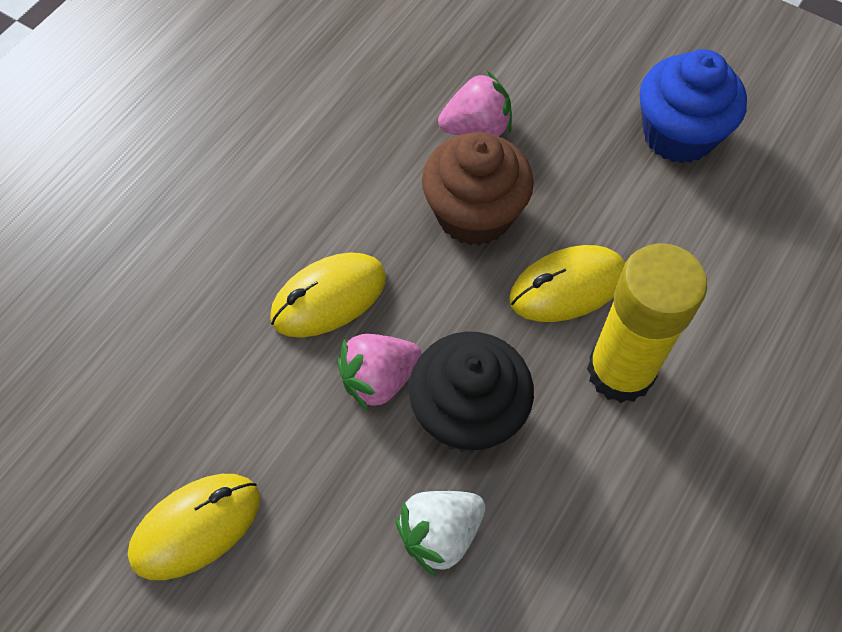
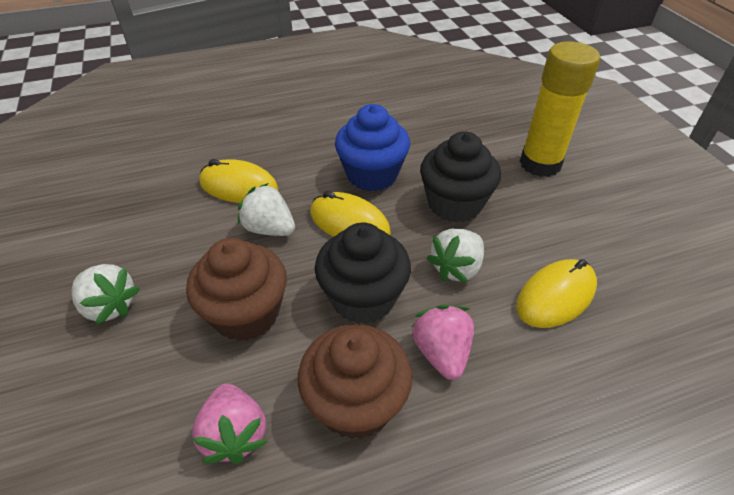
black cupcake: 1 -> 2
brown cupcake: 1 -> 2
white strawberry: 1 -> 3

